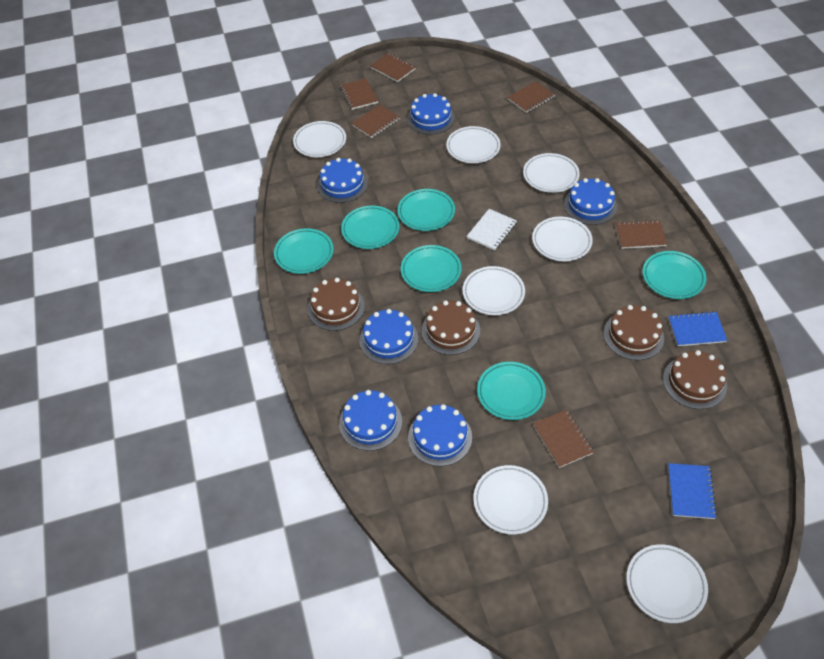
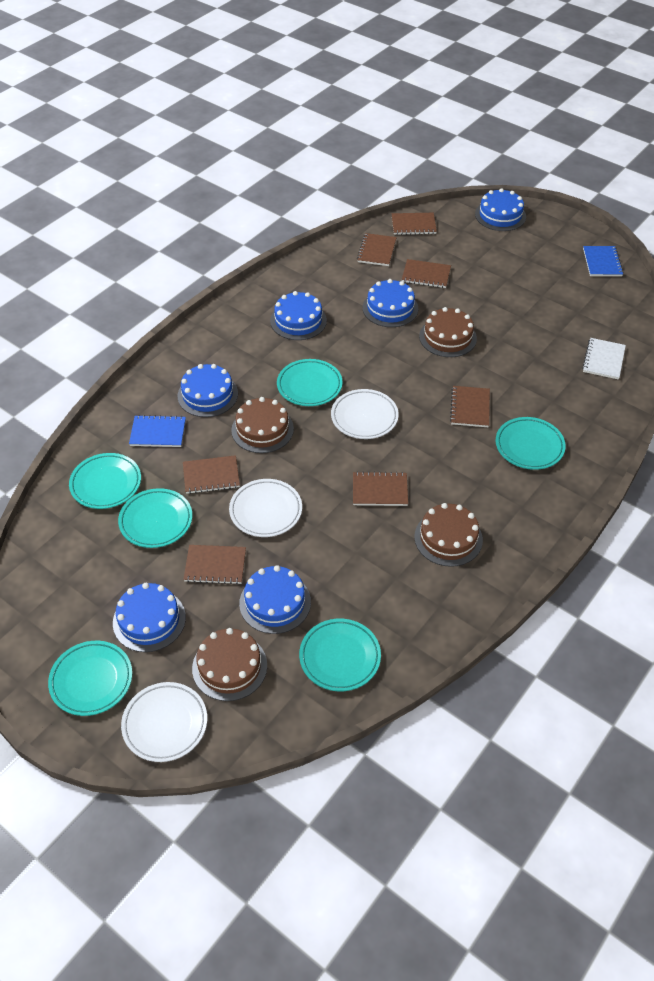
brown notebook: 6 -> 7
white plate: 7 -> 3

